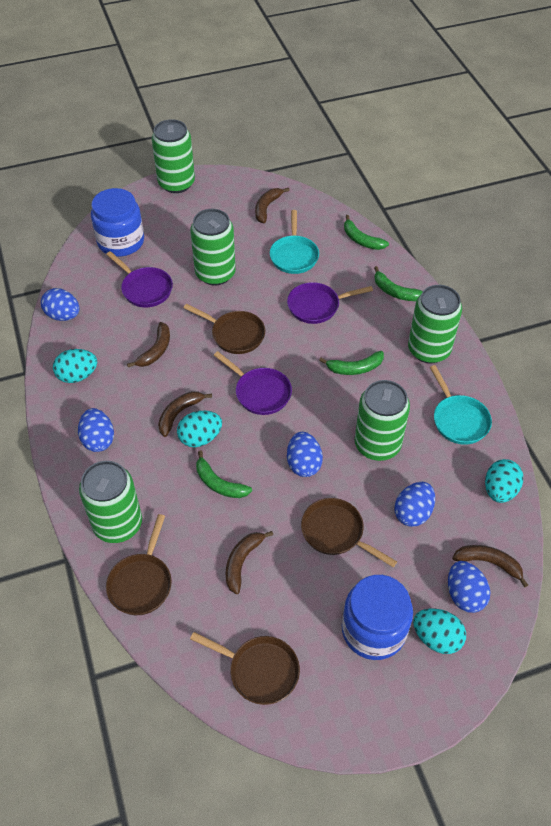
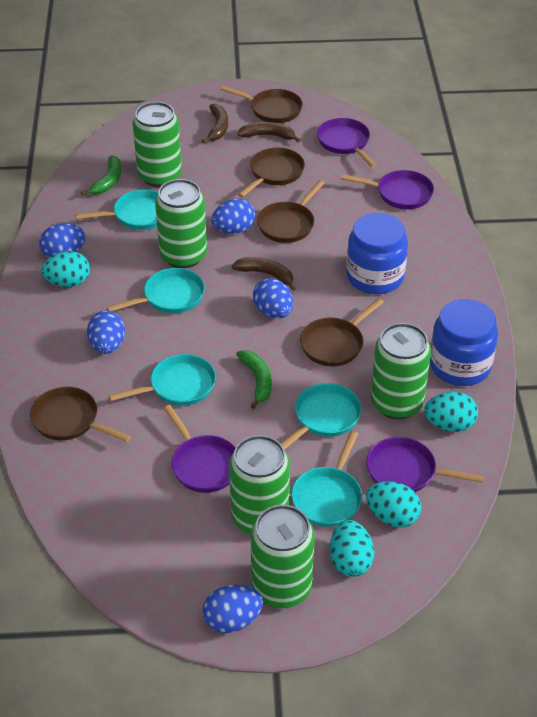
brown banana: 5 -> 3
brown pan: 4 -> 5
green banana: 4 -> 2
purple pan: 3 -> 4
turquoise pan: 2 -> 5

